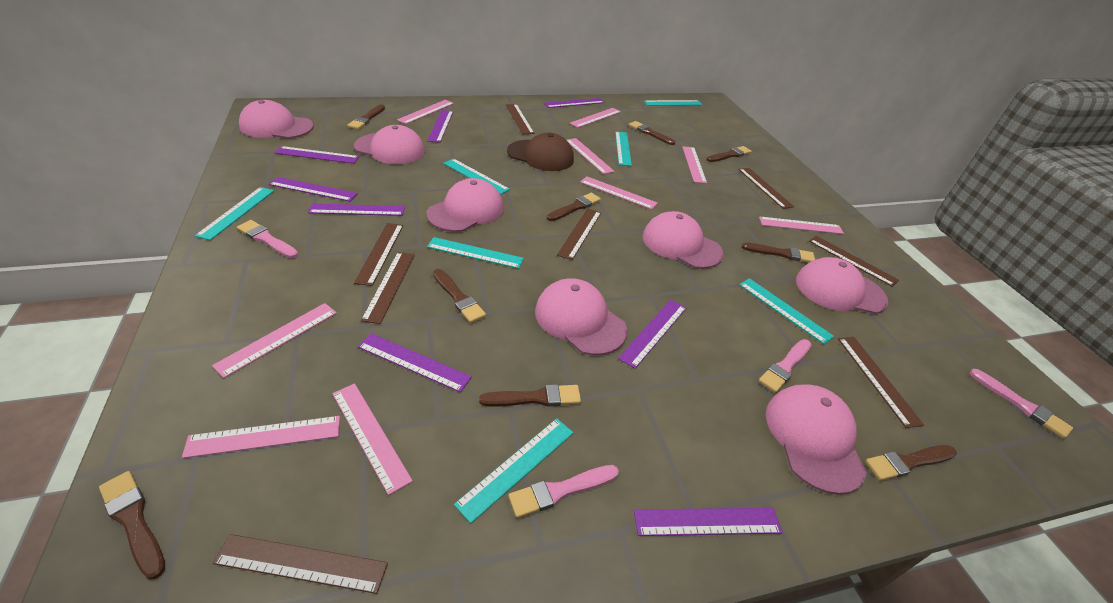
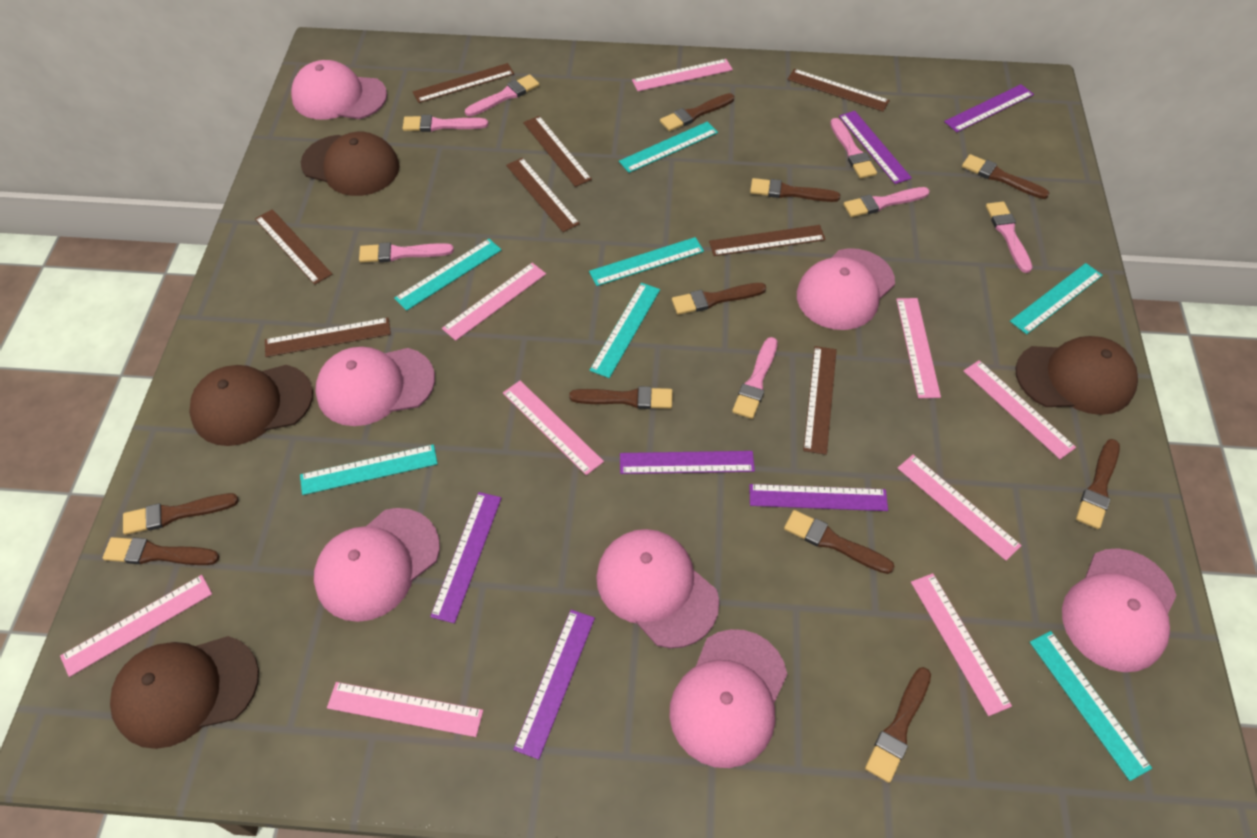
brown brush: 9 -> 10
brown cap: 1 -> 4
pink brush: 4 -> 7
purple ruler: 8 -> 6

